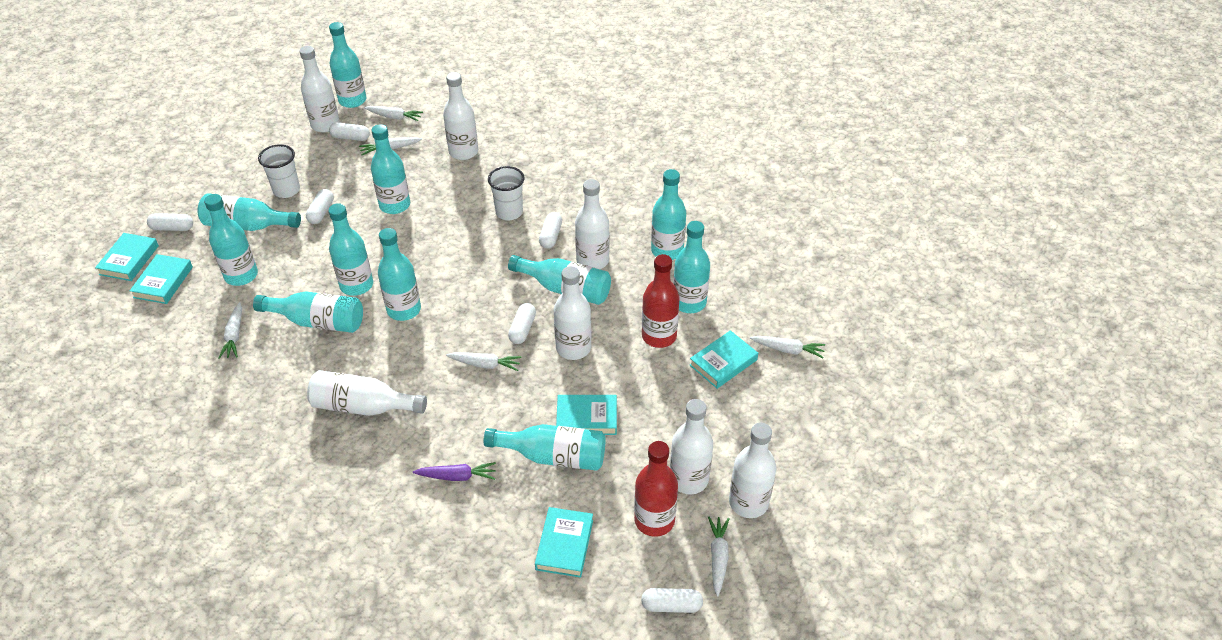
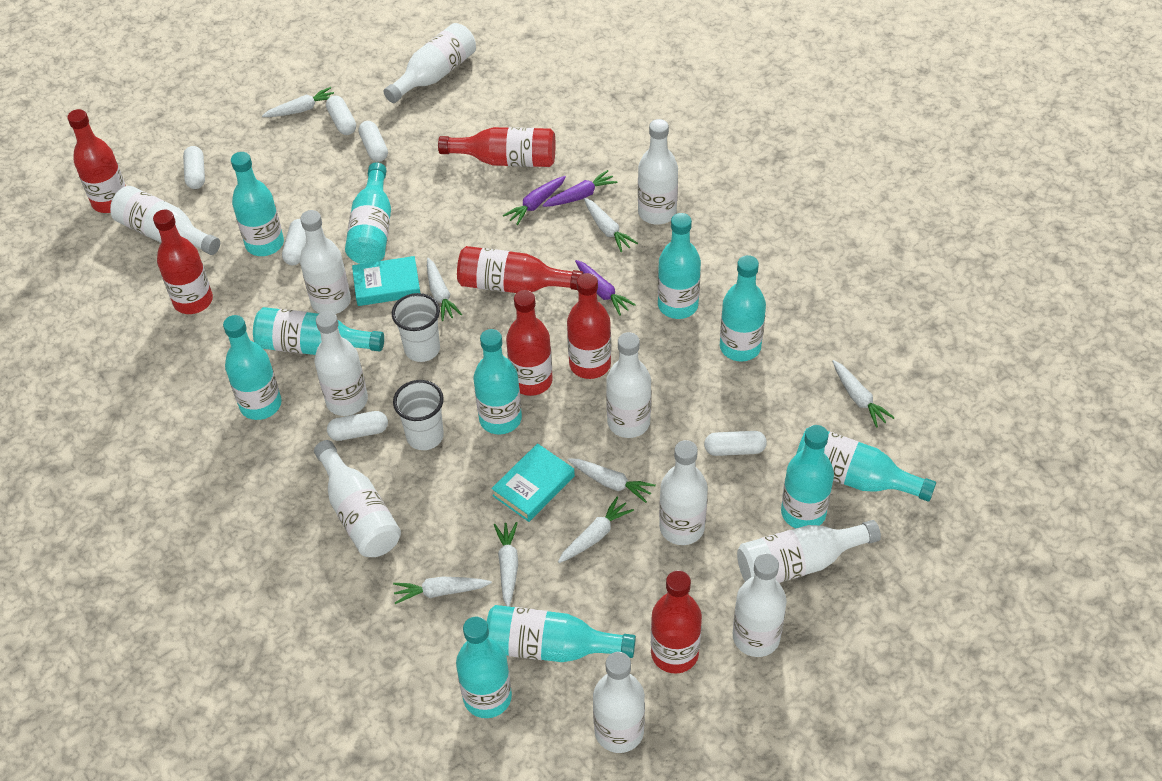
purple carrot: 1 -> 3
red bottle: 2 -> 7
turquoise book: 5 -> 2
white bottle: 7 -> 11
white carrot: 6 -> 8

